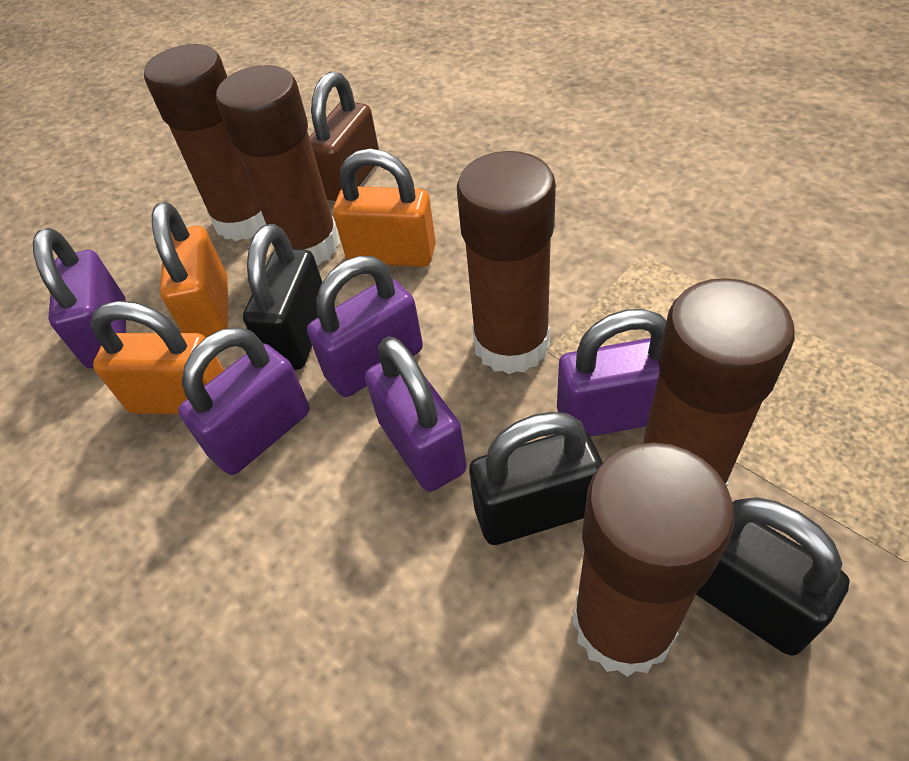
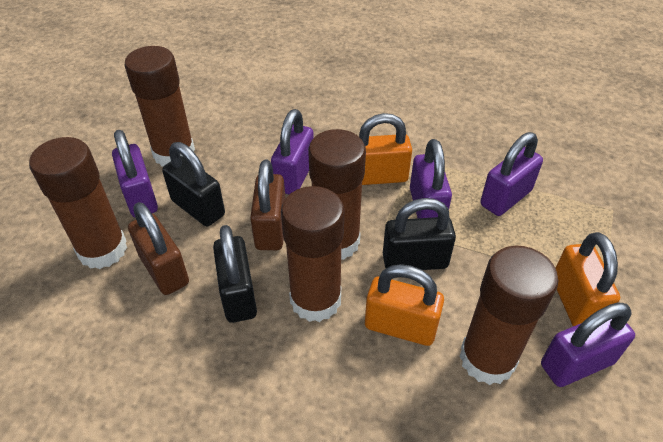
brown padlock: 1 -> 2

